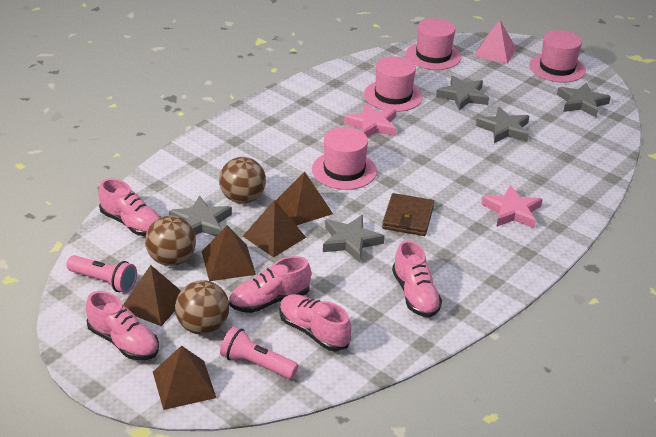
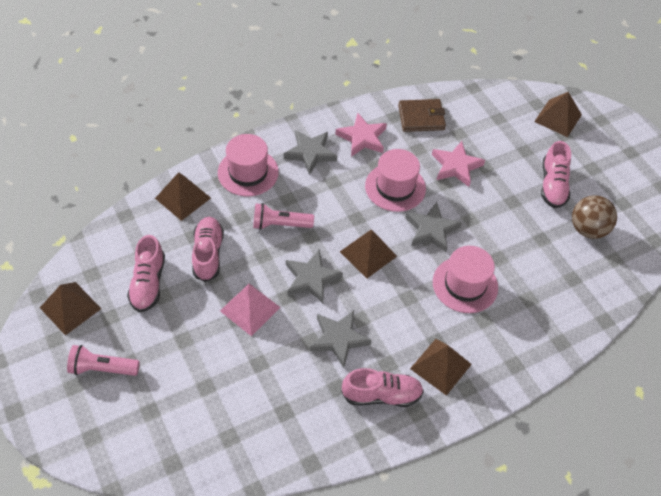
brown ball: 3 -> 1
grey star: 5 -> 4
pink hat: 4 -> 3
pink shoe: 5 -> 4

